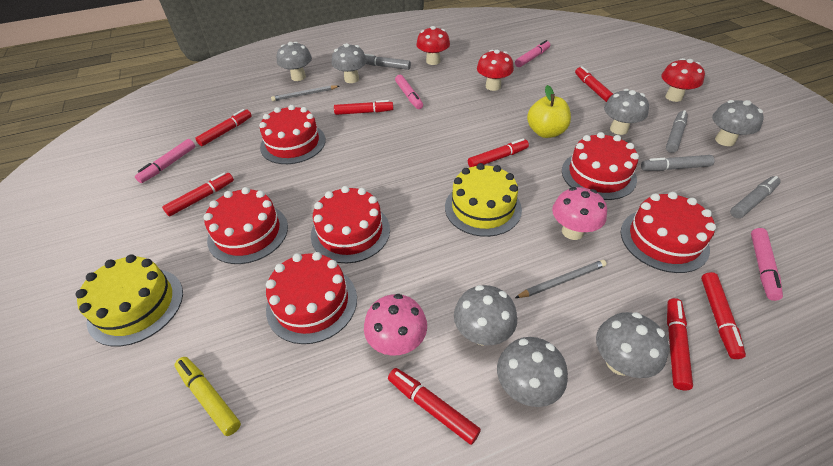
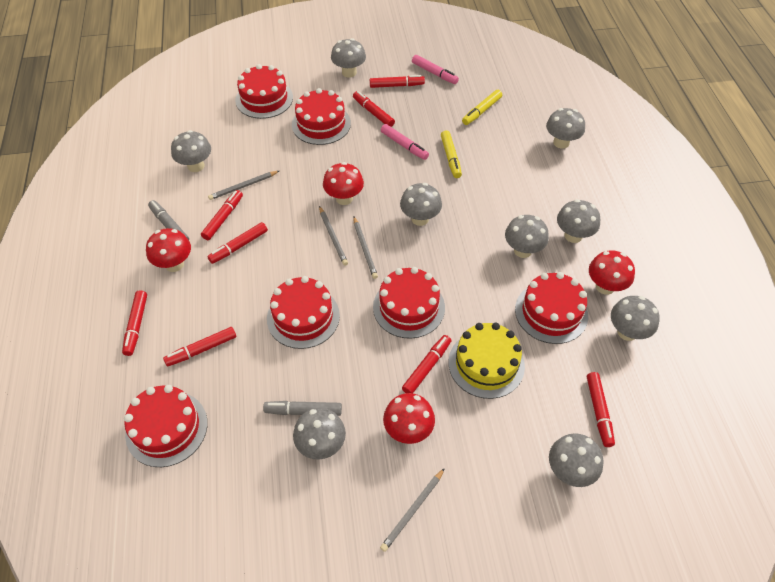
grey marker: 4 -> 2
grey mushroom: 7 -> 9
grey pencil: 2 -> 4
pink marker: 4 -> 2
pink mushroom: 2 -> 0
red mushroom: 3 -> 4
yellow apple: 1 -> 0
yellow cake: 2 -> 1
yellow marker: 1 -> 2

